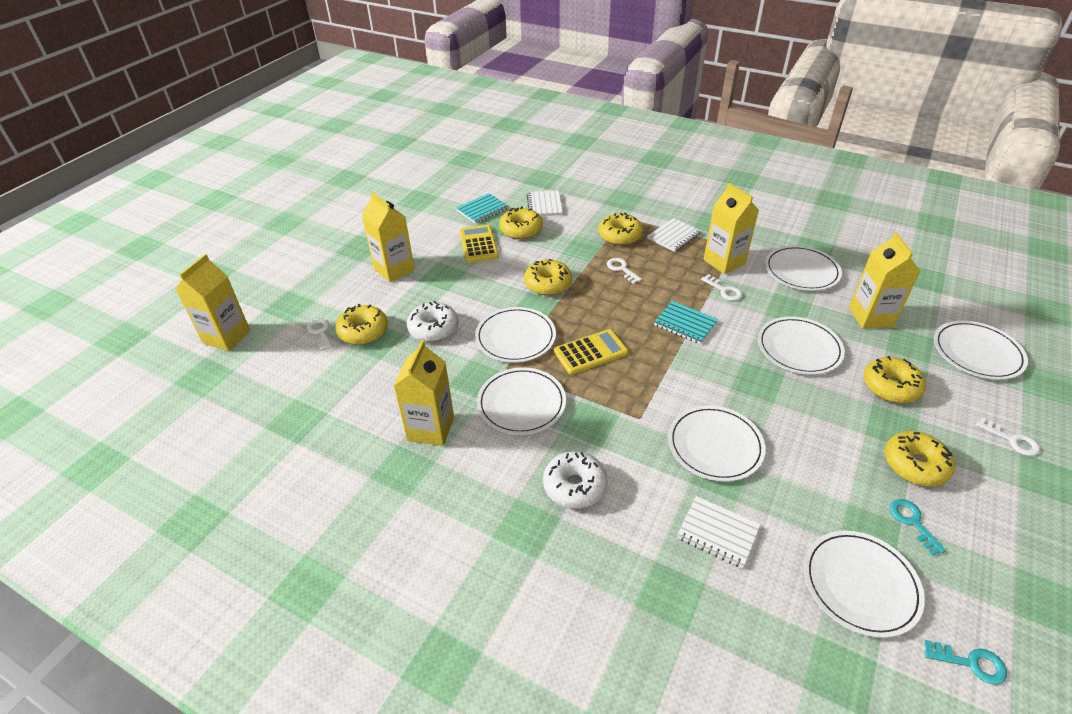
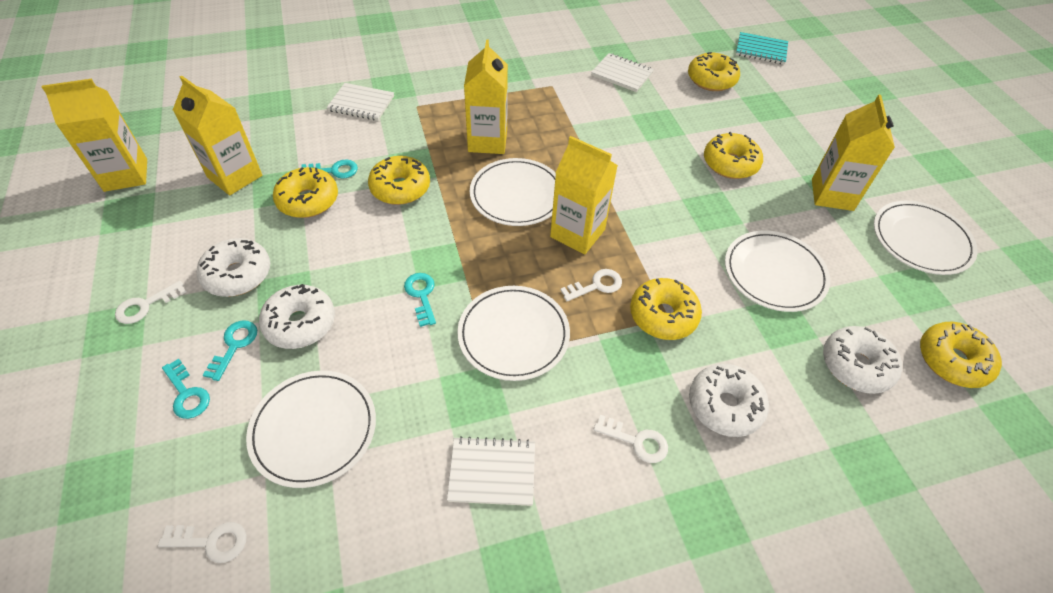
turquoise key: 2 -> 4
turquoise notebook: 2 -> 1
white donut: 2 -> 4
white plate: 7 -> 5
yellow calculator: 2 -> 0

